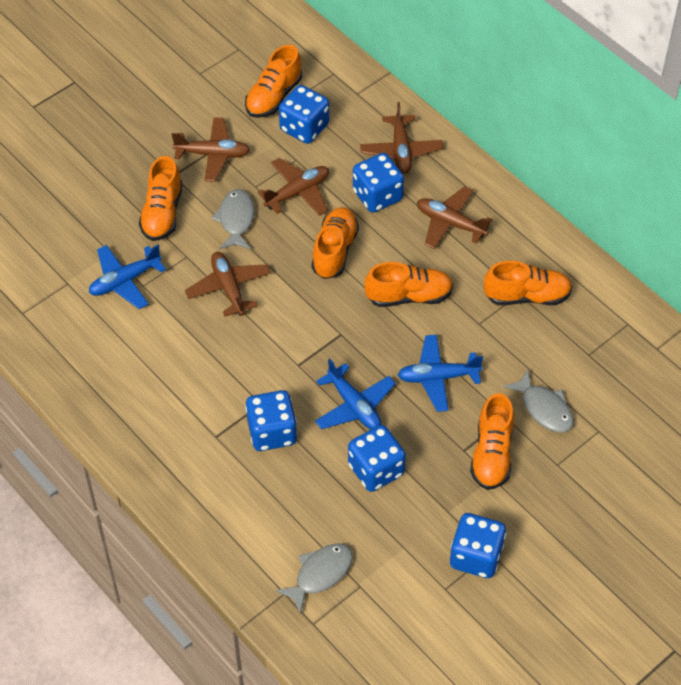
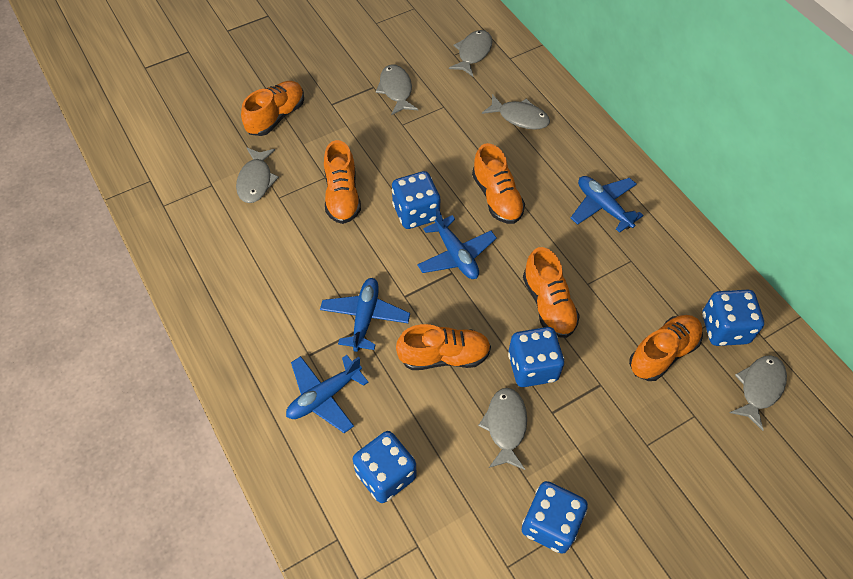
blue plane: 3 -> 4
brown plane: 5 -> 0
grey fish: 3 -> 6

